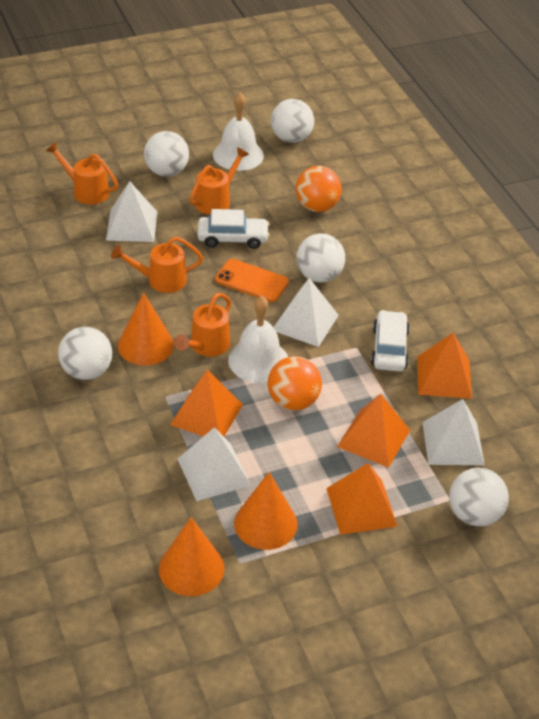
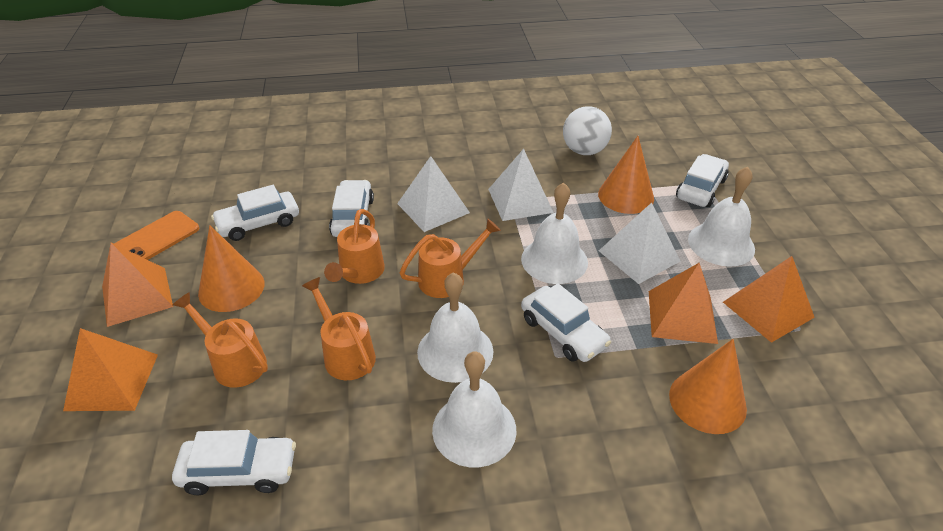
orange ball: 2 -> 0
white ball: 5 -> 1
white bell: 2 -> 4
white car: 2 -> 5
white pyramid: 4 -> 3

